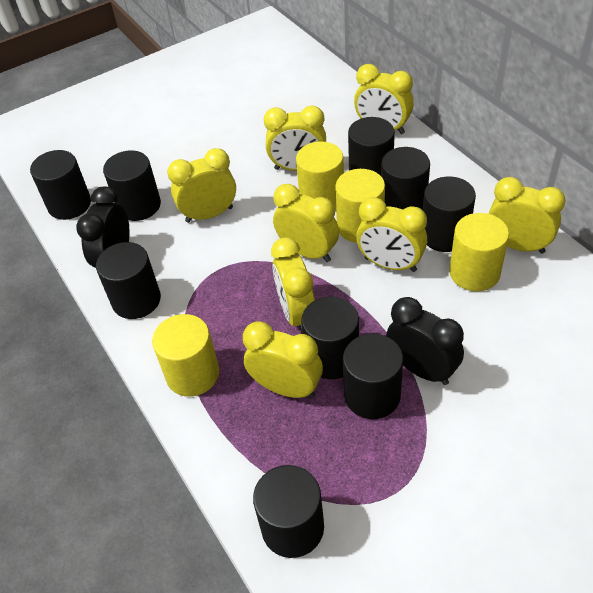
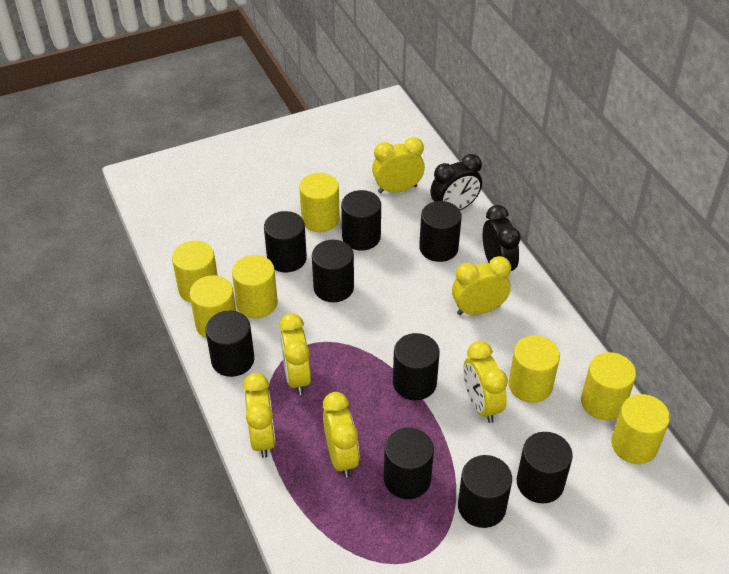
yellow clock: 8 -> 6
yellow cylinder: 4 -> 7

